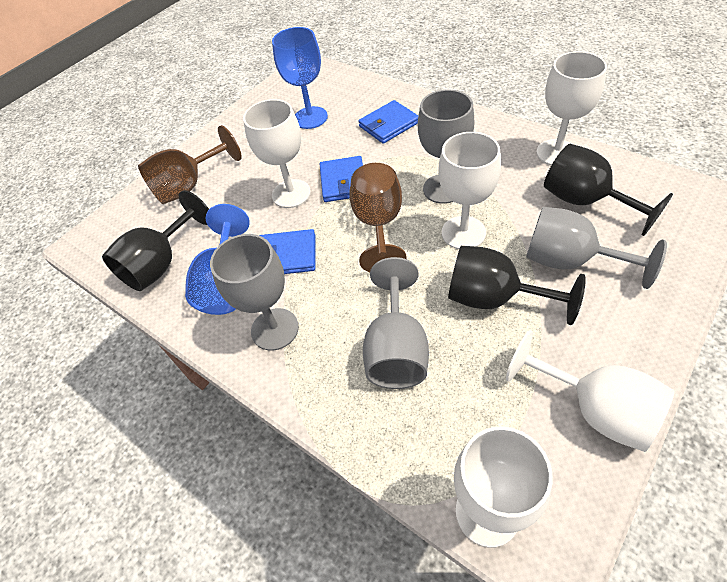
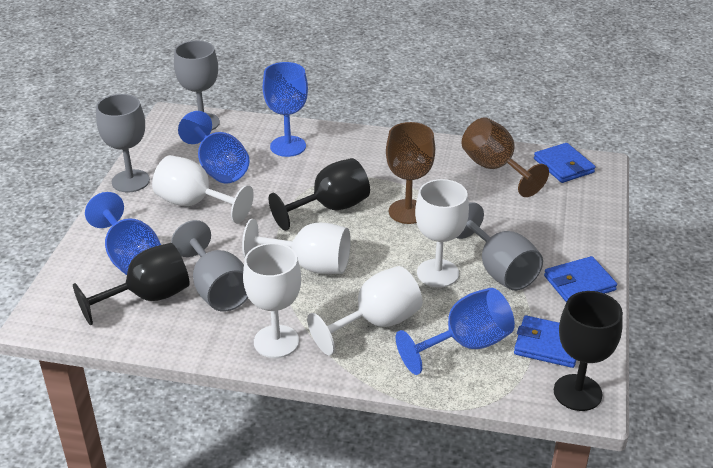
blue goblet: 2 -> 4

